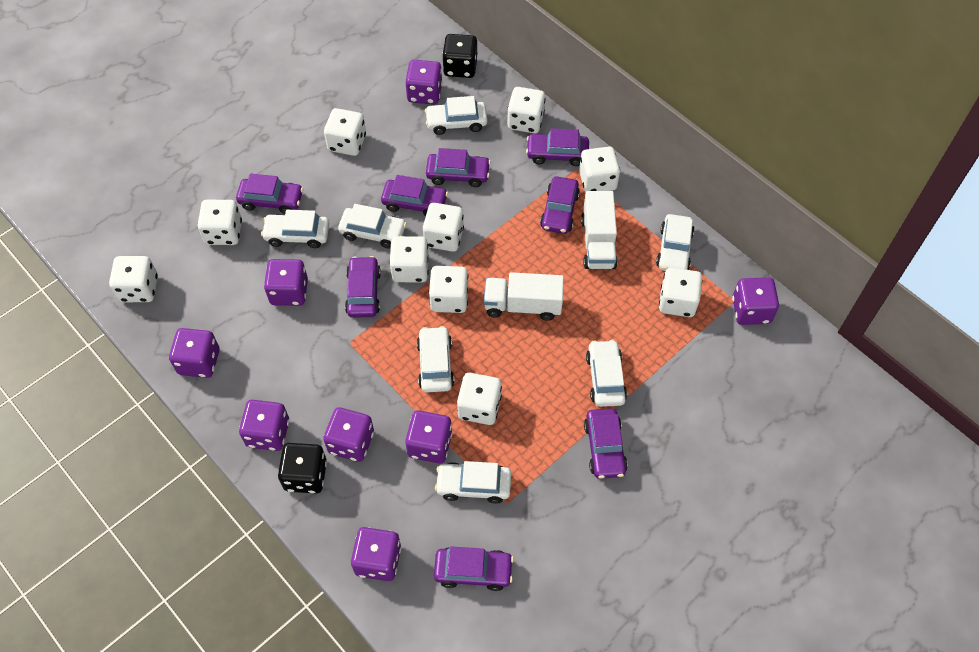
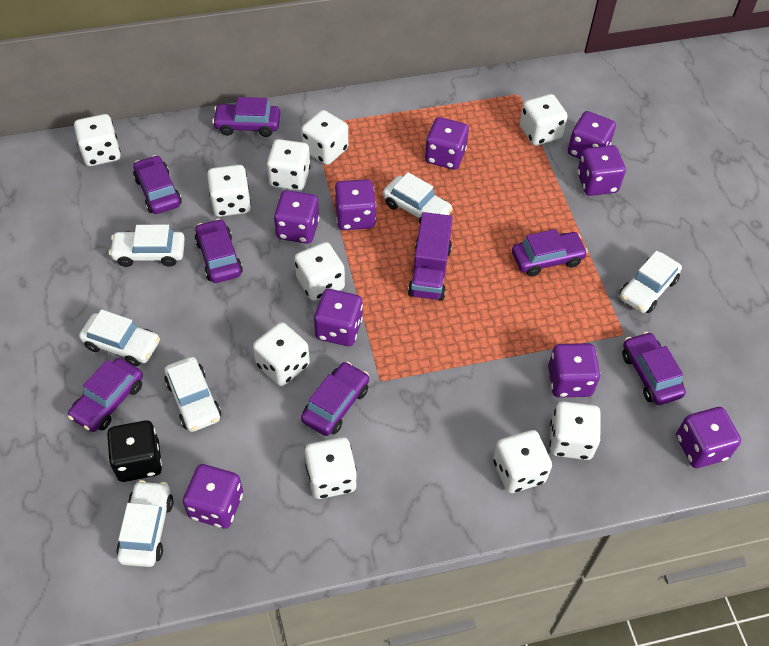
black dice: 2 -> 1
purple car: 8 -> 7
purple dice: 8 -> 9
purple truck: 0 -> 1
white car: 7 -> 6
white truck: 2 -> 0

